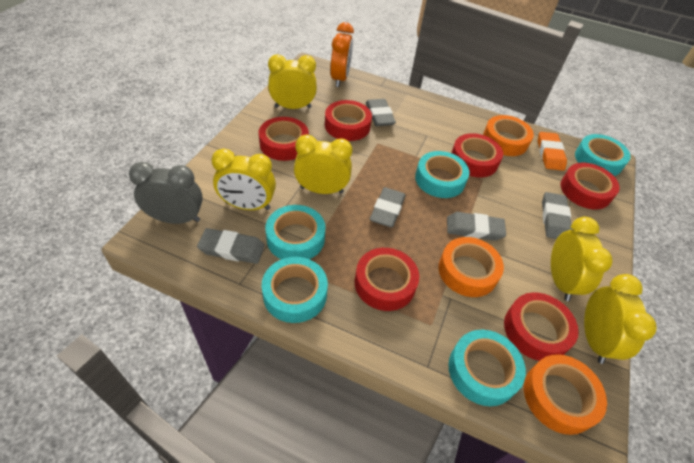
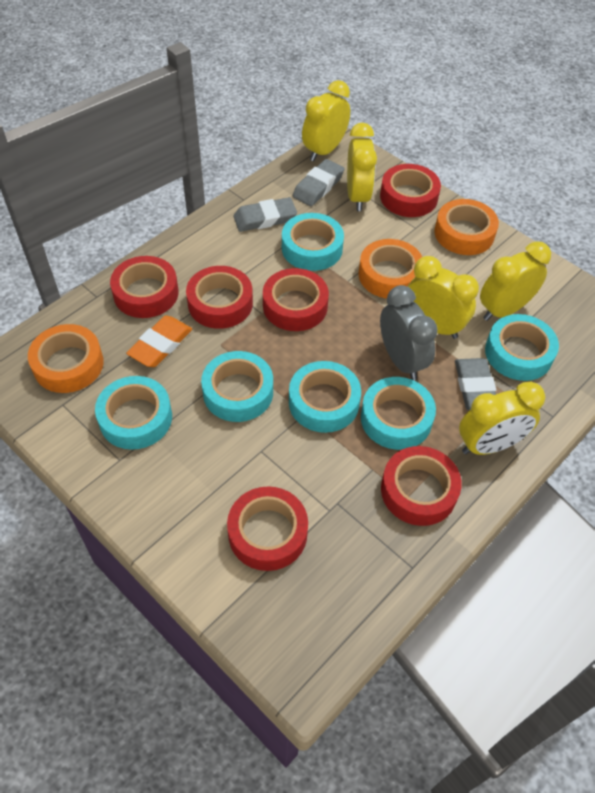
grey eraser: 5 -> 3
orange clock: 1 -> 0
turquoise tape: 5 -> 6

